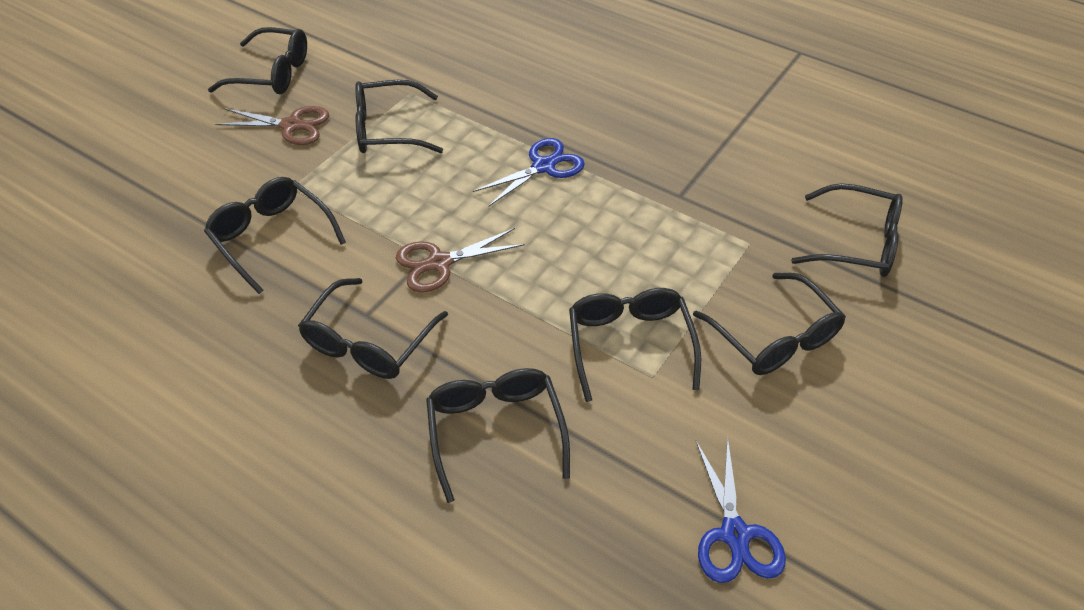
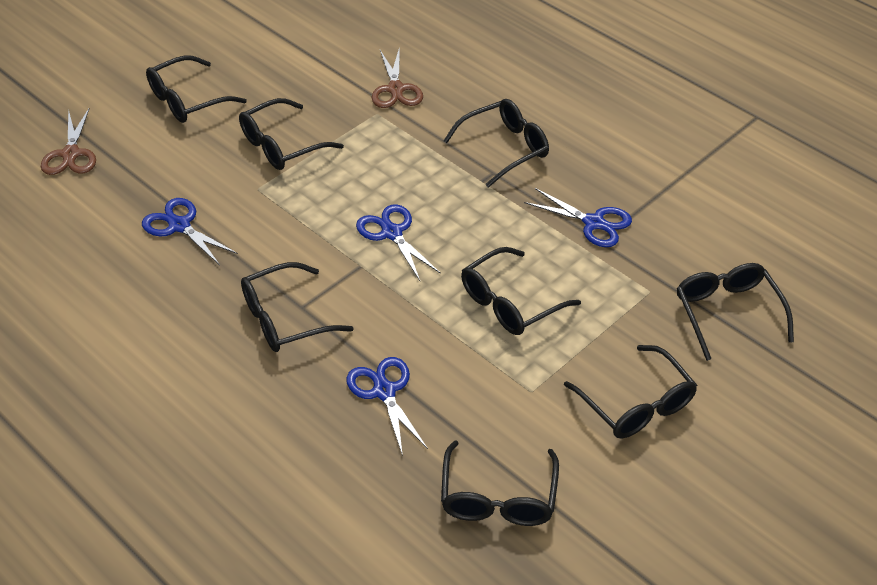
blue scissors: 2 -> 4

